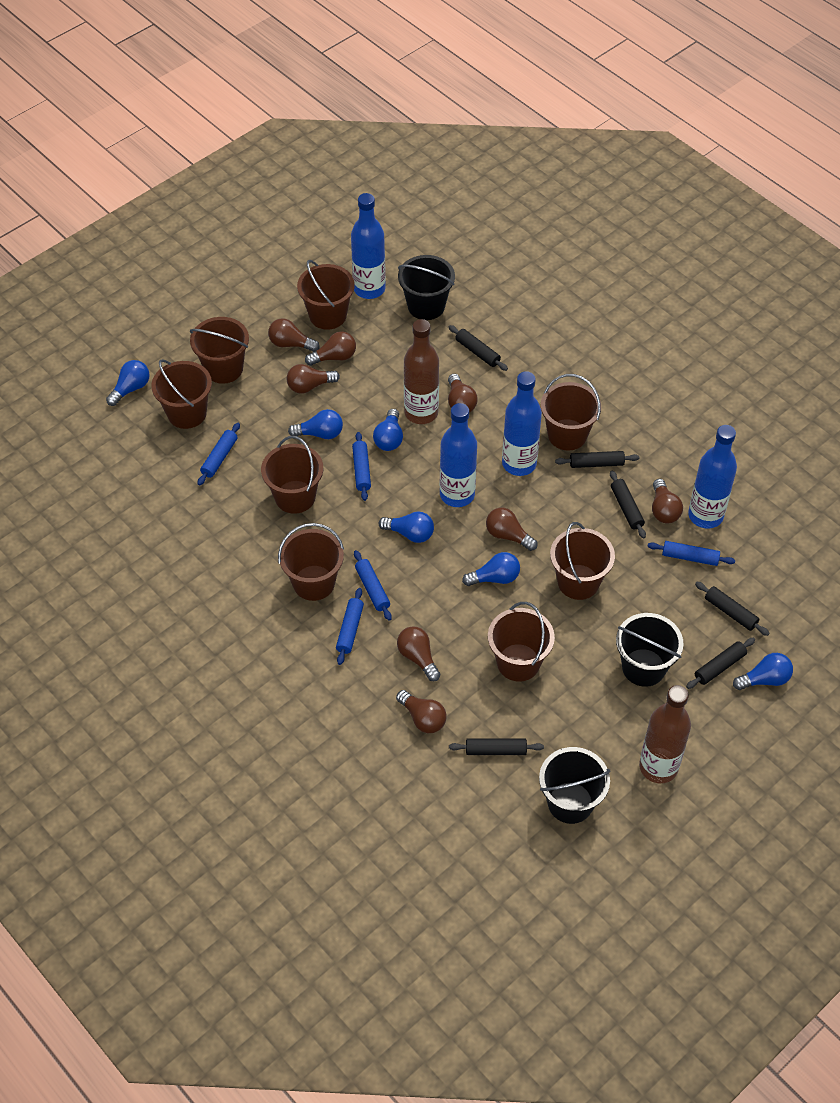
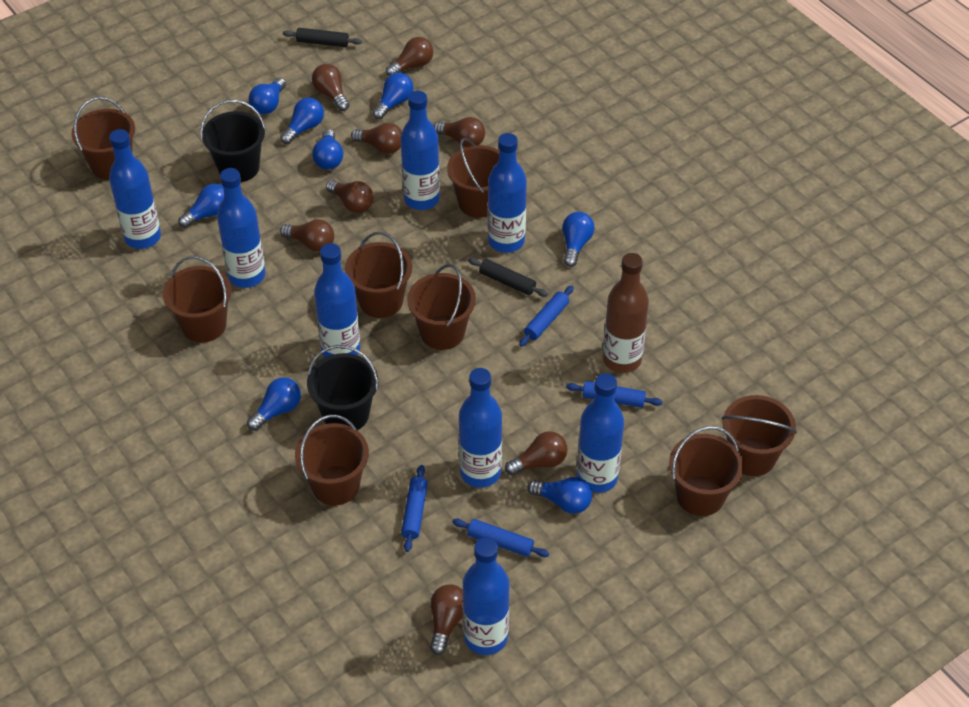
black bucket: 3 -> 2
black rolling pin: 6 -> 2
blue bottle: 4 -> 8
blue light bulb: 6 -> 8
blue rolling pin: 5 -> 4
brown bottle: 2 -> 1

